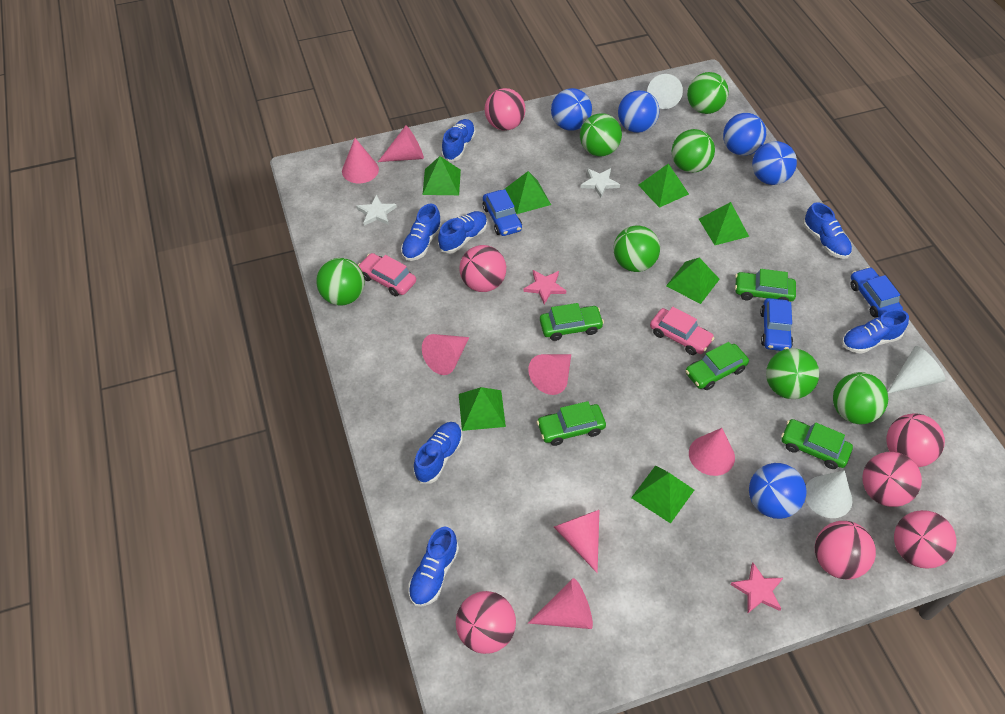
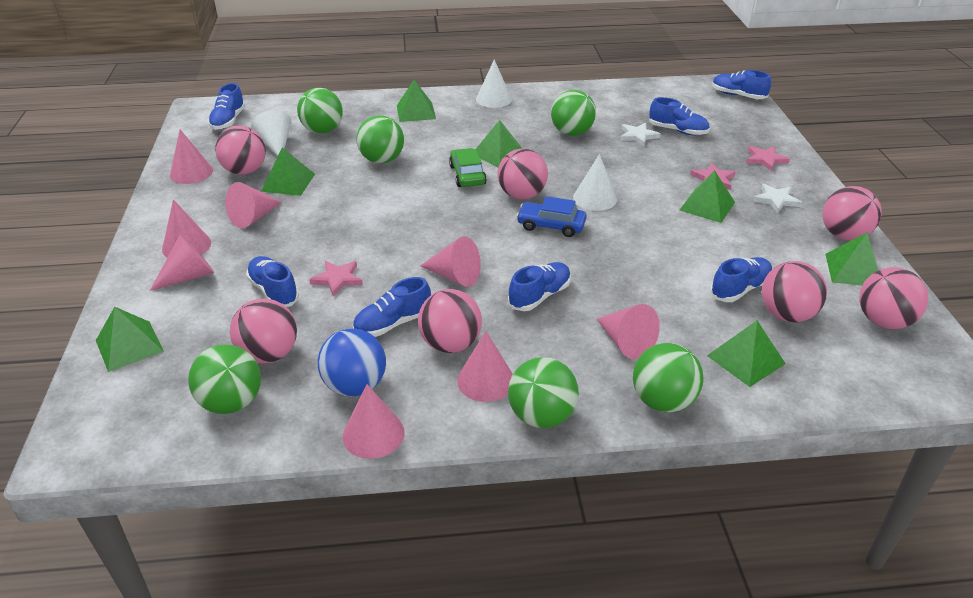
blue ball: 5 -> 1
blue car: 3 -> 1
green ball: 7 -> 6
green car: 5 -> 1
pink car: 2 -> 0
pink cone: 7 -> 8
pink star: 2 -> 3

